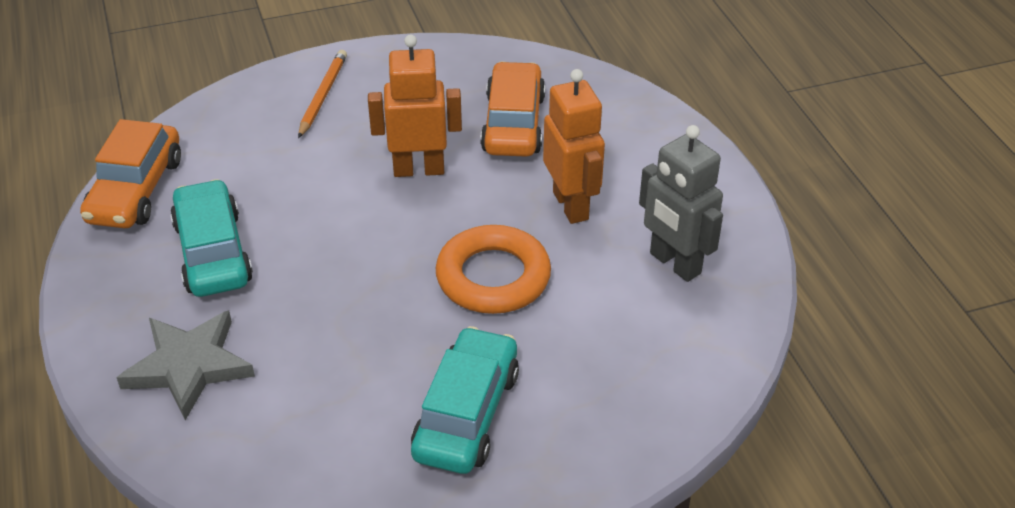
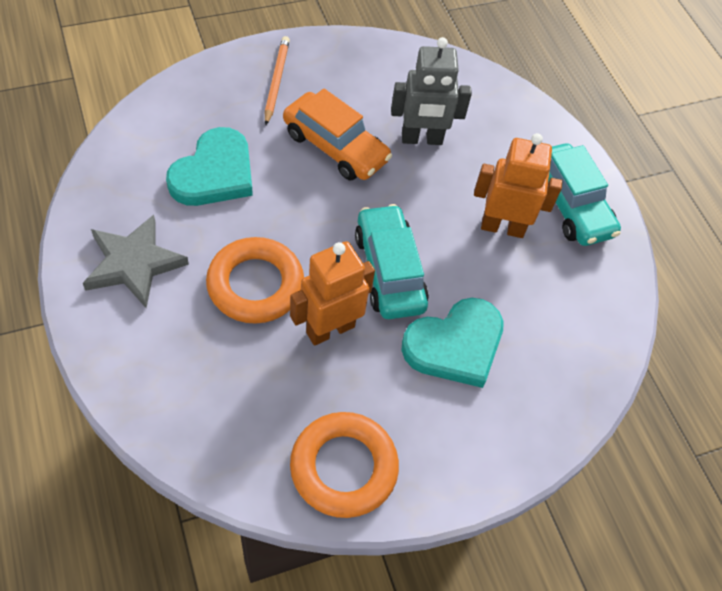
orange car: 2 -> 1
orange ring: 1 -> 2
turquoise heart: 0 -> 2

